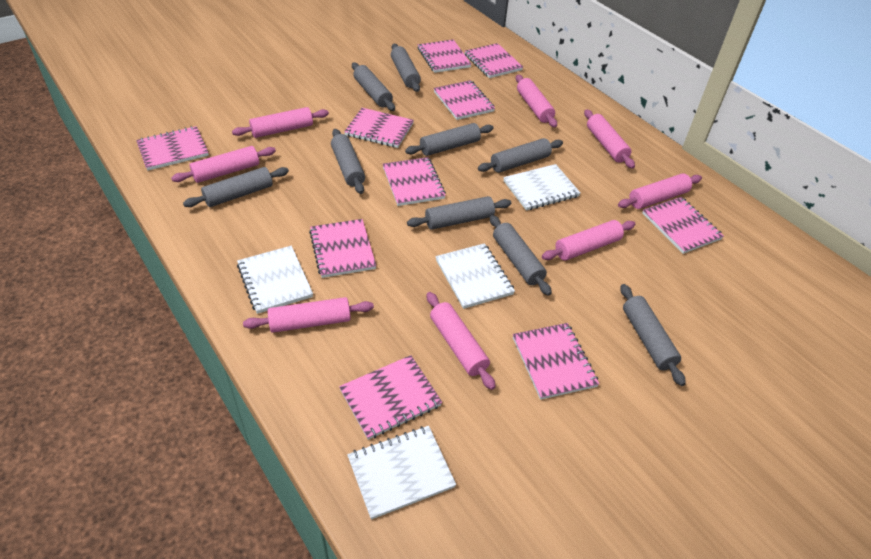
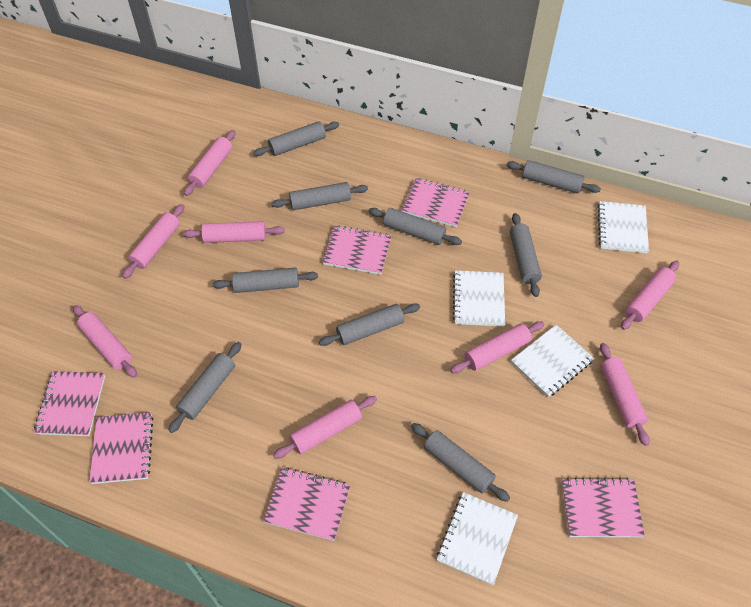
pink notebook: 10 -> 6

